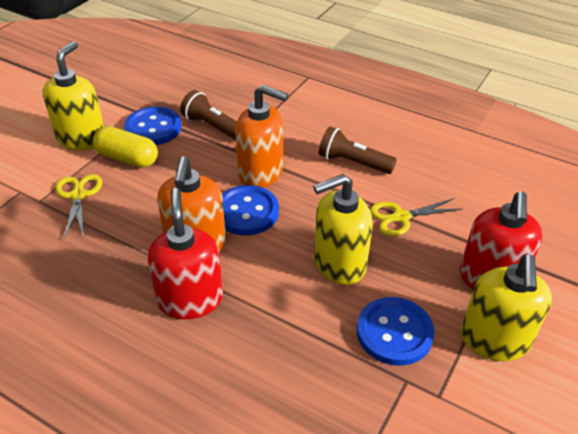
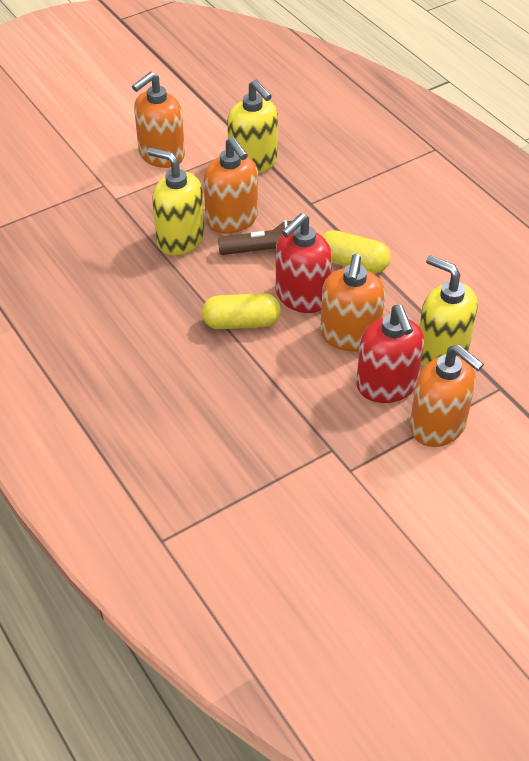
blue button: 3 -> 0
brown flashlight: 2 -> 1
orange soap dispenser: 2 -> 4
yellow capsule: 1 -> 2
yellow scissors: 2 -> 0

